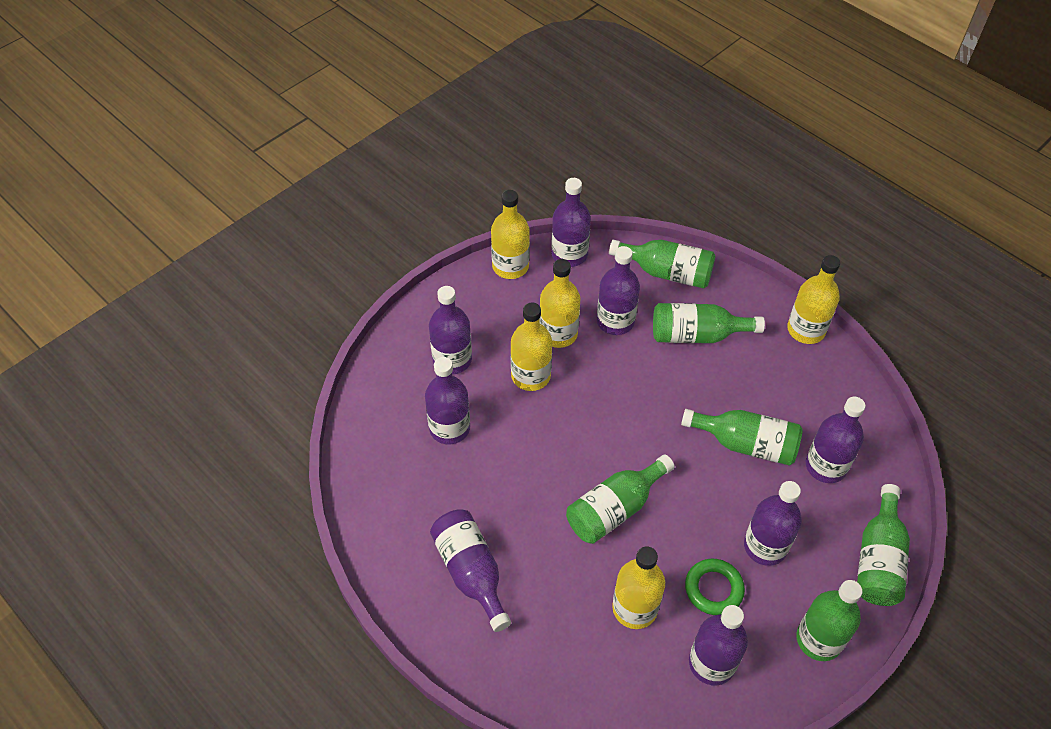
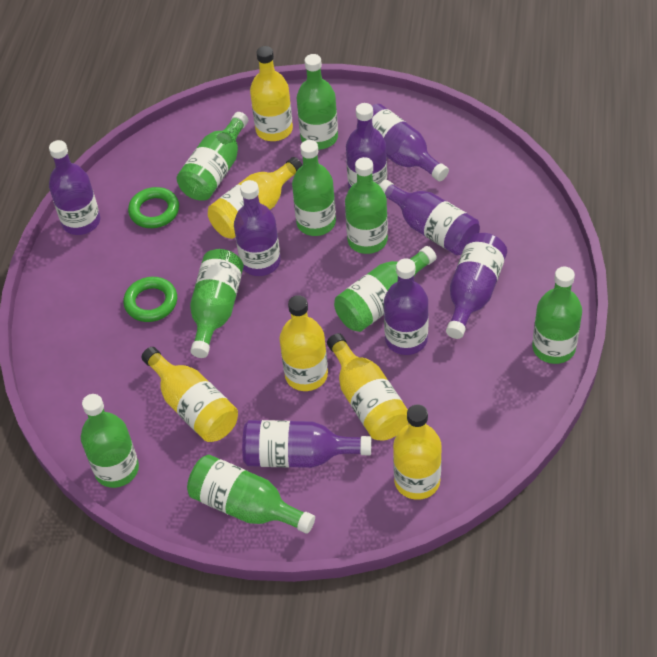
green bottle: 6 -> 9
green ring: 1 -> 2
yellow bottle: 5 -> 6

